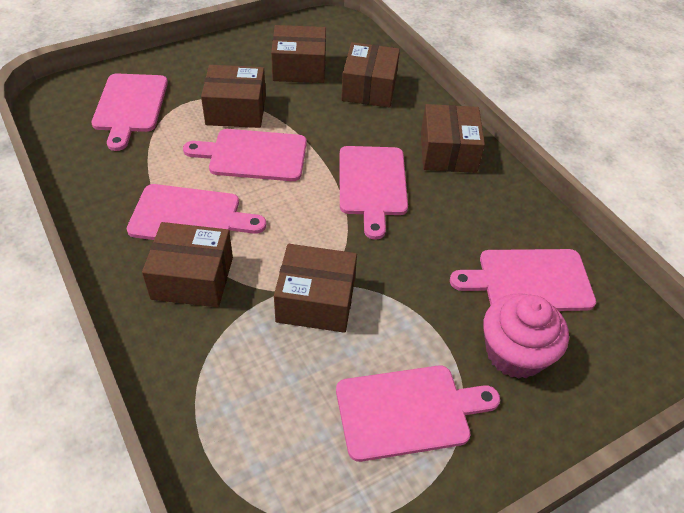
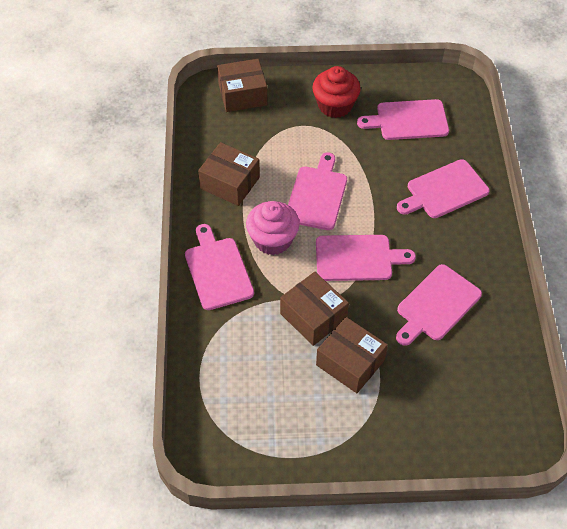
brown box: 6 -> 4
red cupcake: 0 -> 1

